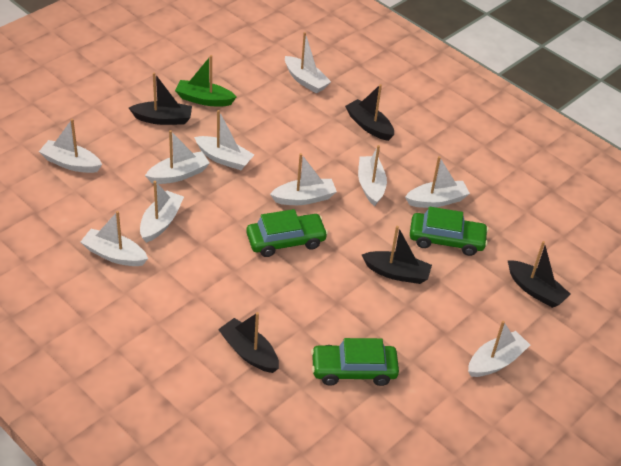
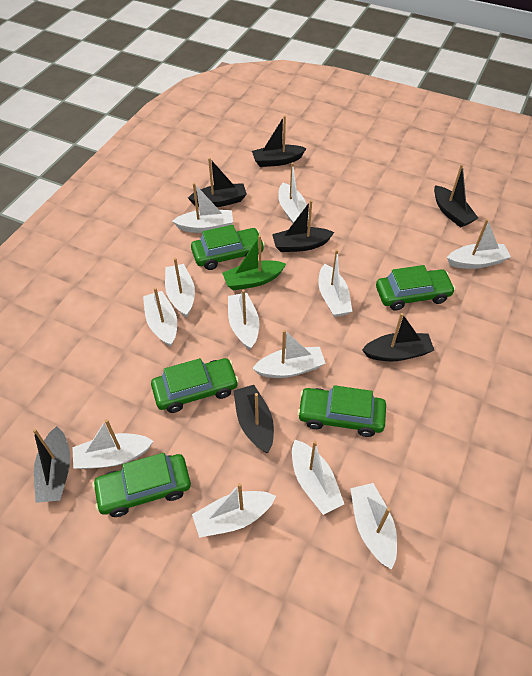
black boat: 5 -> 7
green car: 3 -> 5
white boat: 10 -> 12

